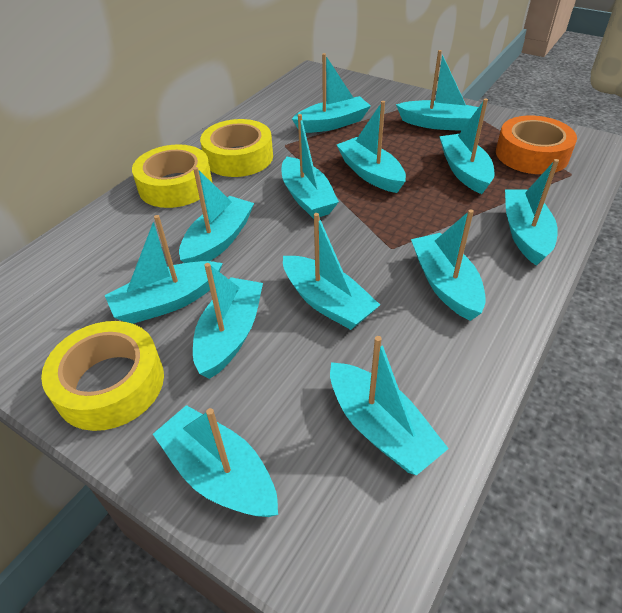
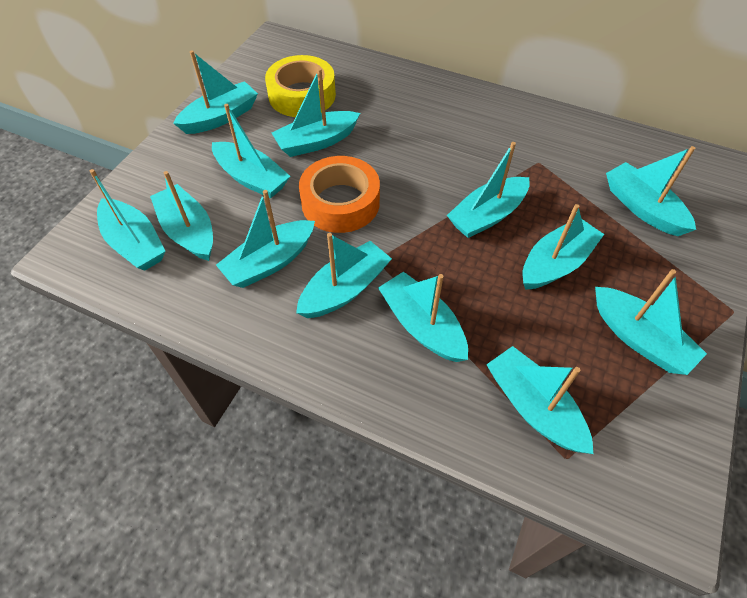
yellow tape: 3 -> 1

